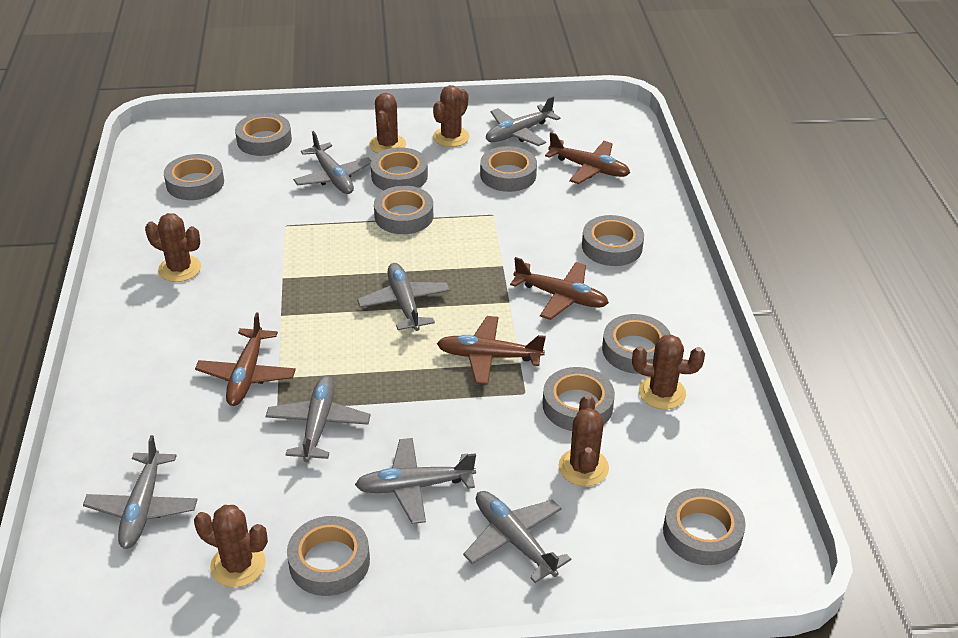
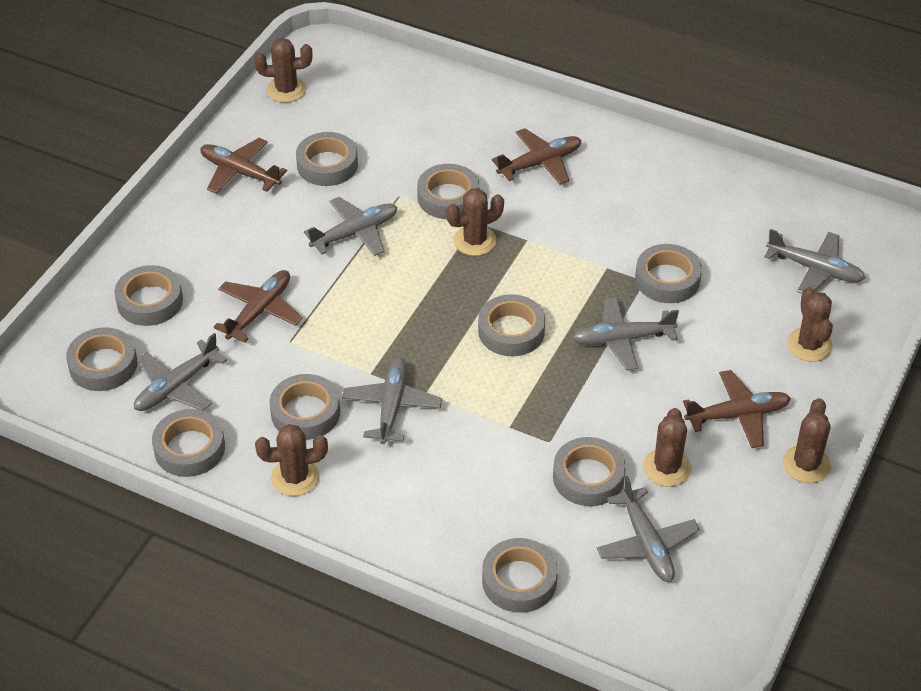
grey plane: 7 -> 6

